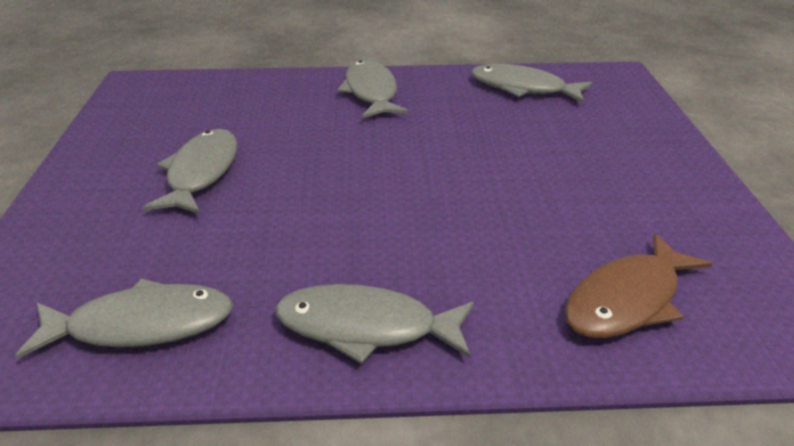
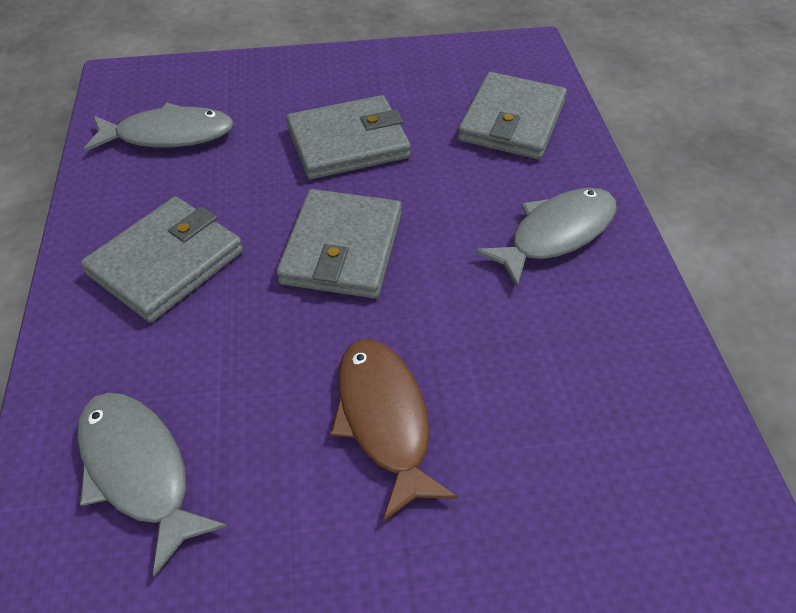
grey fish: 5 -> 3
grey wallet: 0 -> 4

